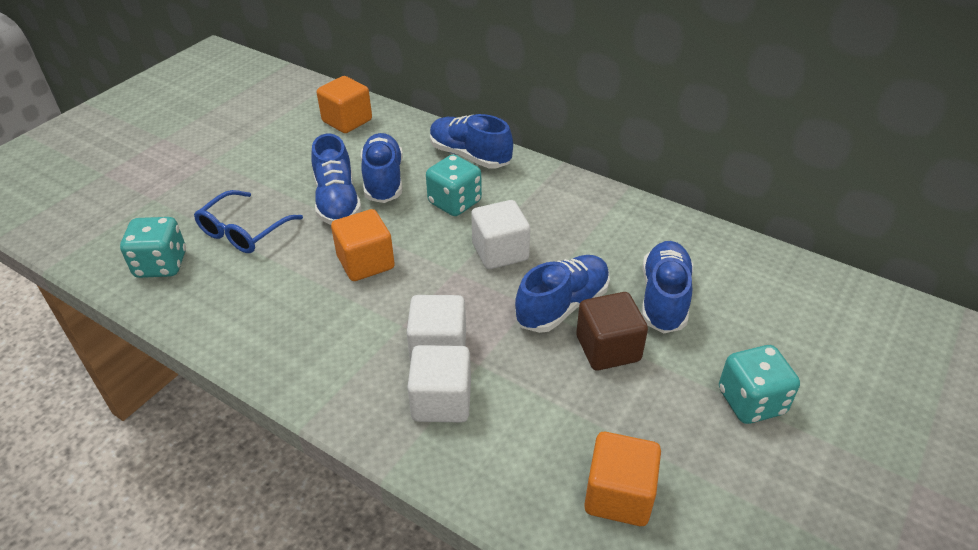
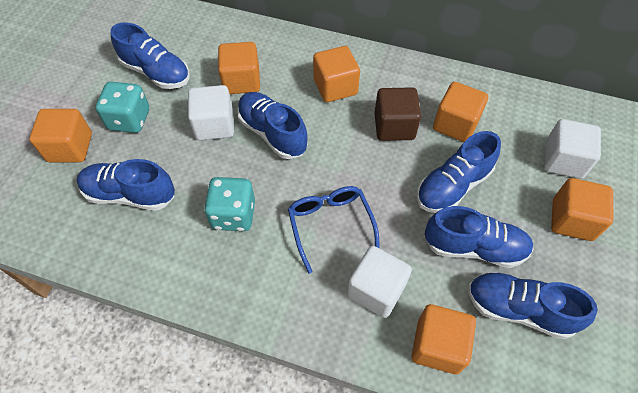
blue shoe: 5 -> 6
orange cube: 3 -> 6
turquoise dice: 3 -> 2

